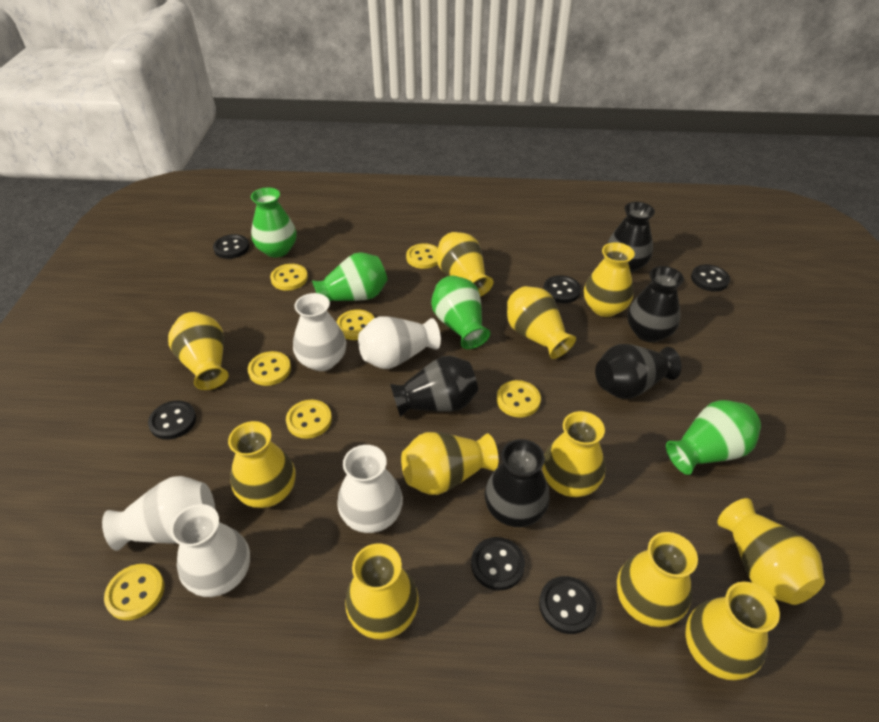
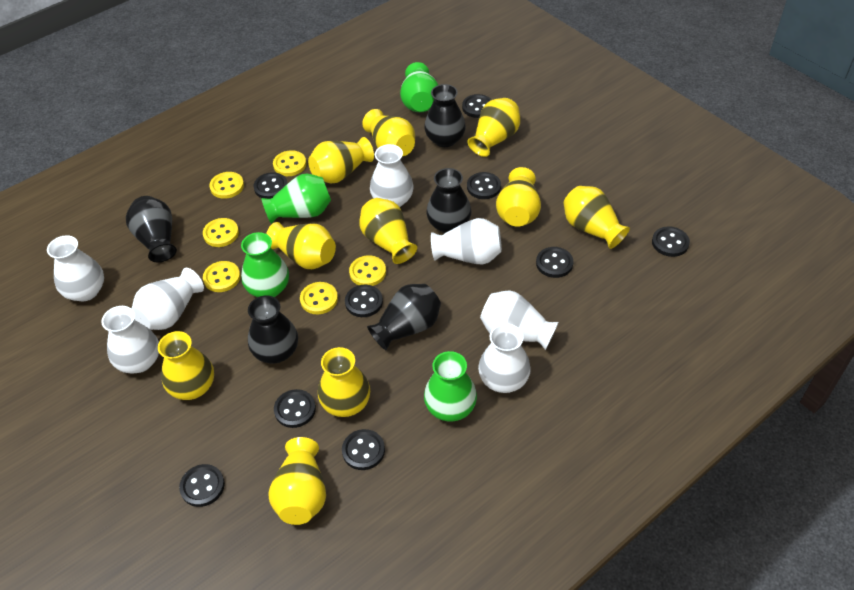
black button: 6 -> 9
white vase: 5 -> 7
yellow button: 7 -> 6
yellow vase: 11 -> 10

